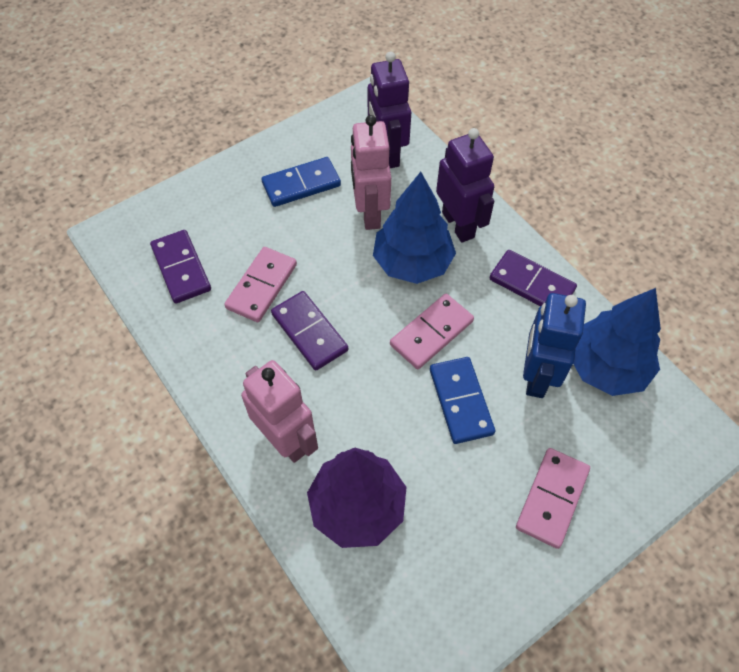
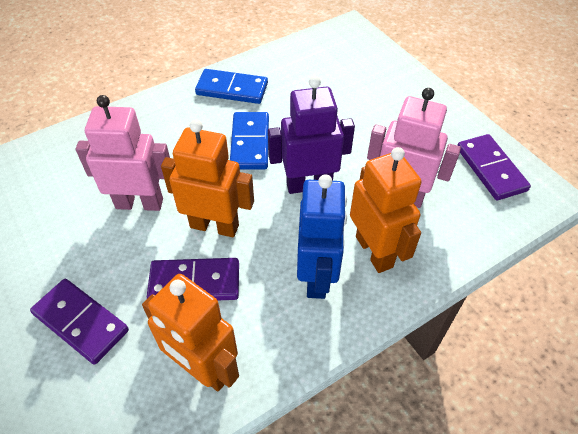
blue tree: 2 -> 0
orange robot: 0 -> 3
pink domino: 3 -> 0
purple robot: 2 -> 1
purple tree: 1 -> 0

